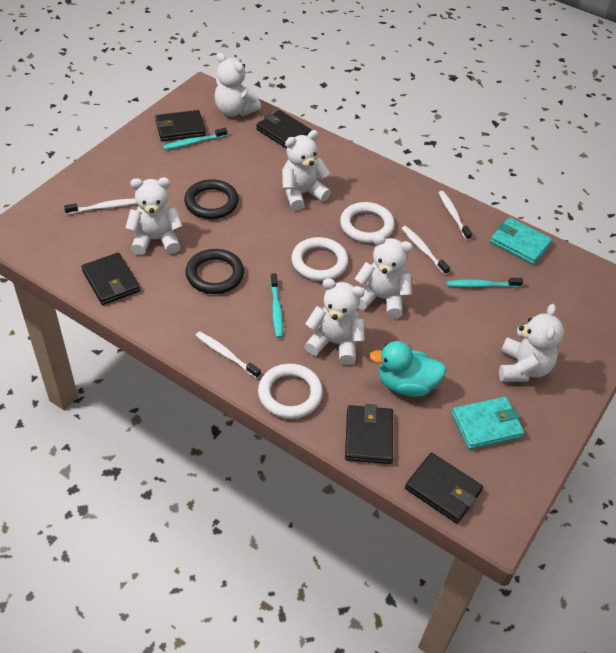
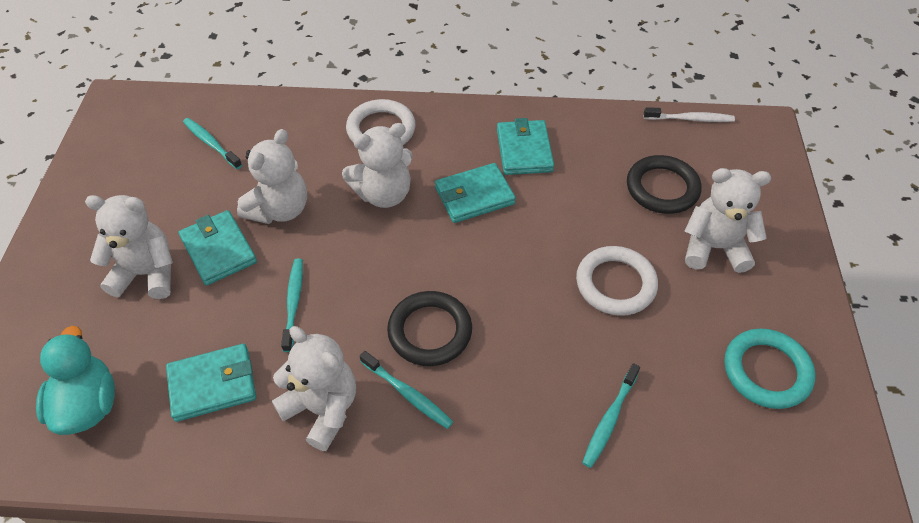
black wallet: 5 -> 0
turquoise ring: 0 -> 1
turquoise toothbrush: 3 -> 4
turquoise wallet: 2 -> 4
white ring: 3 -> 2
white teddy bear: 6 -> 5
white toothbrush: 4 -> 1

